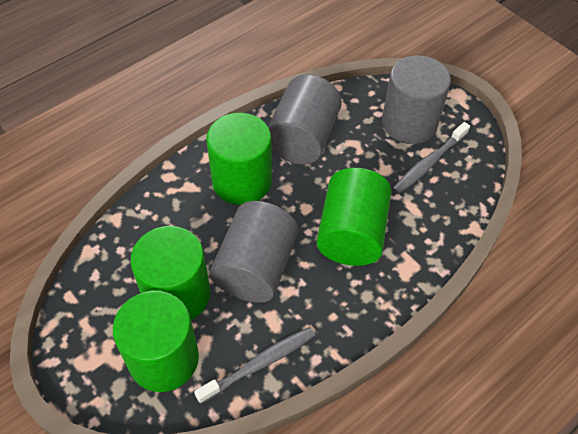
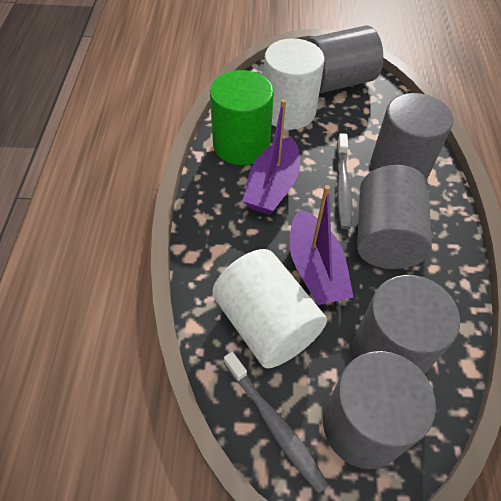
green cylinder: 4 -> 1
grey cylinder: 3 -> 5
purple boat: 0 -> 2
white cylinder: 0 -> 2

